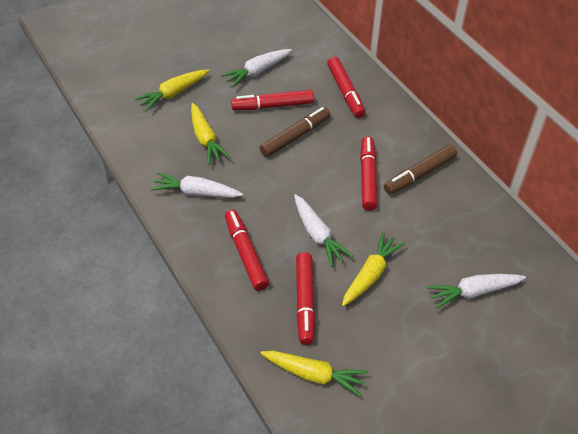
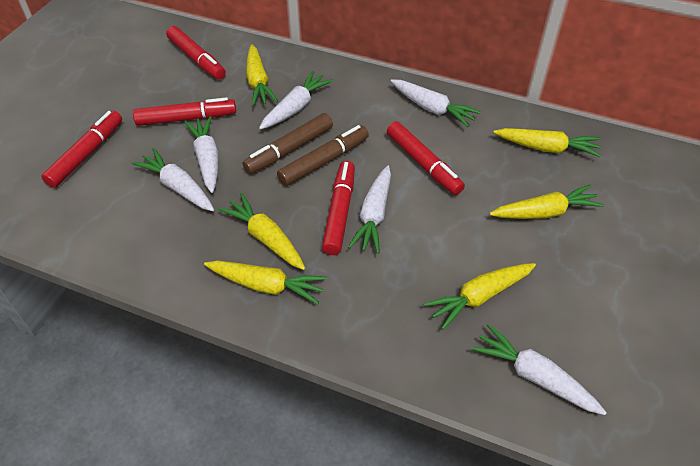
white carrot: 4 -> 6
yellow carrot: 4 -> 6

